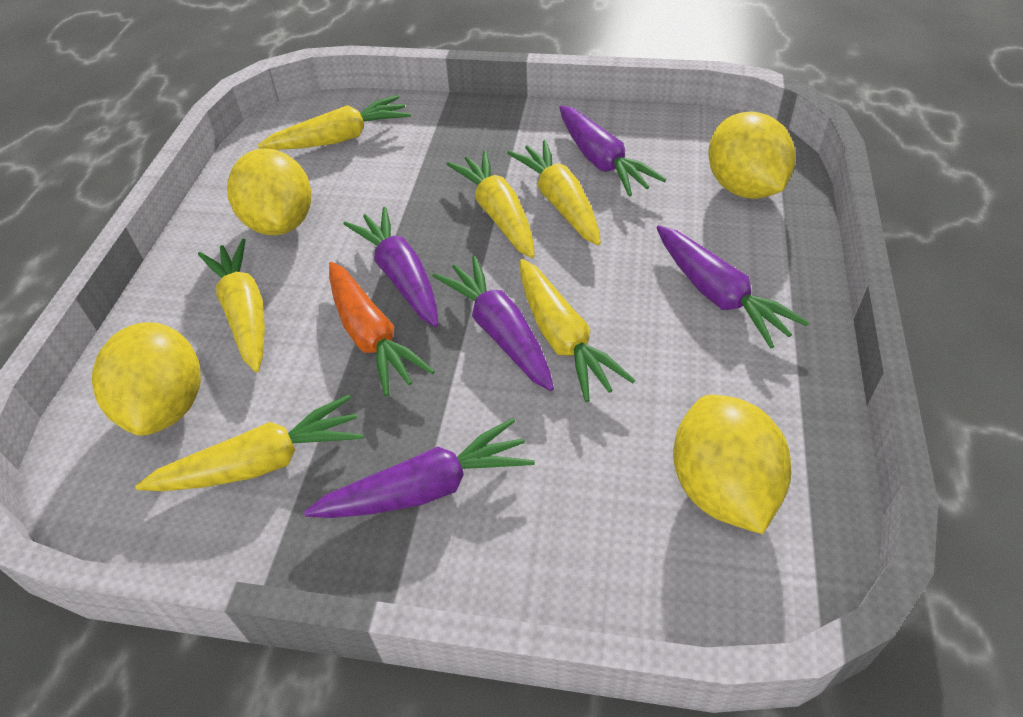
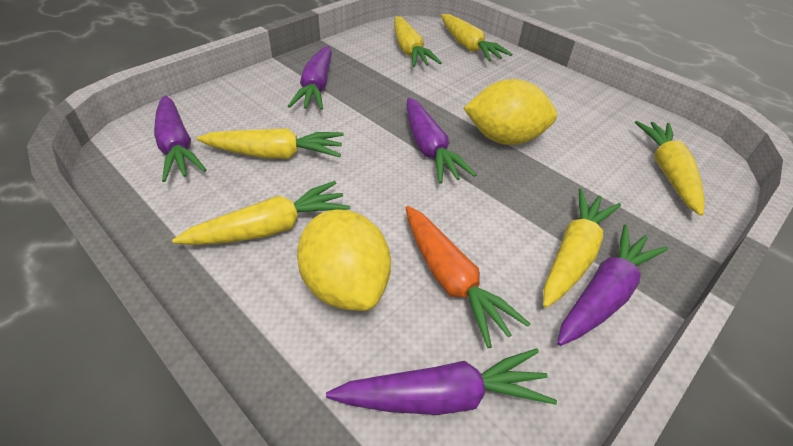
yellow lemon: 4 -> 2

